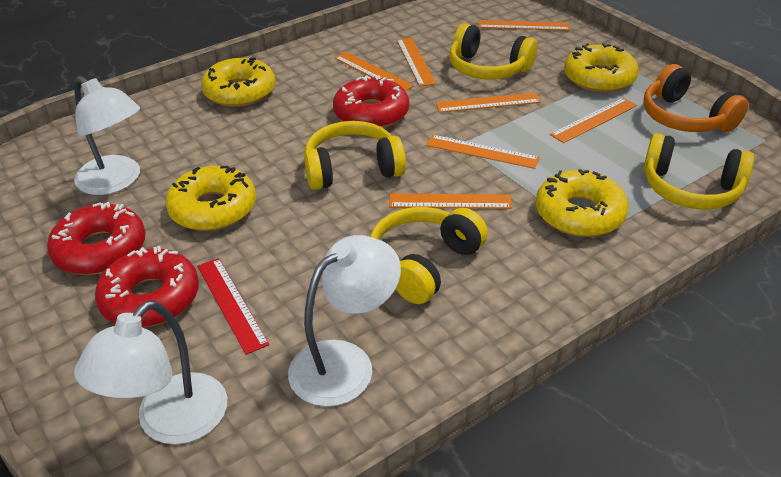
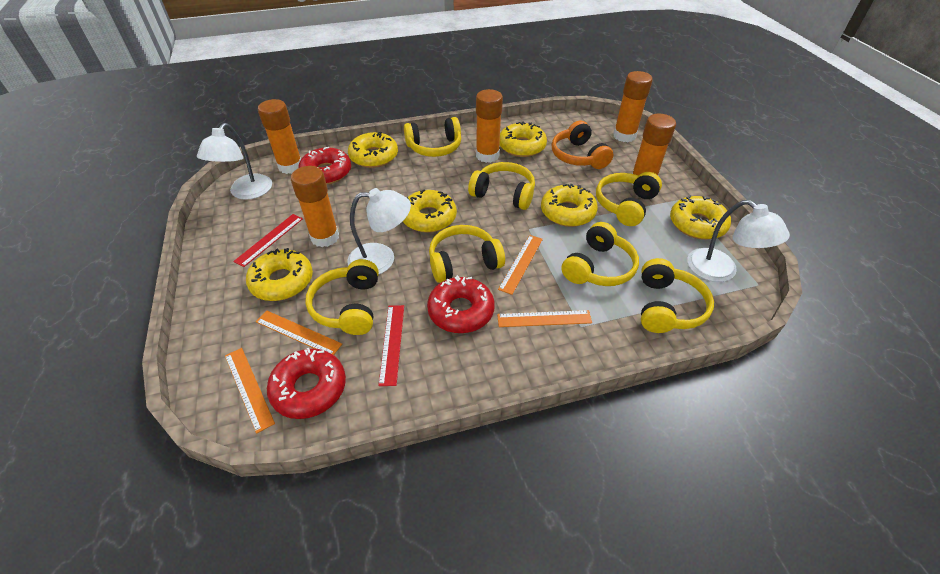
orange glue stick: 0 -> 5
orange ruler: 7 -> 4
red ruler: 1 -> 2
yellow donut: 4 -> 6
yellow headphones: 4 -> 7

